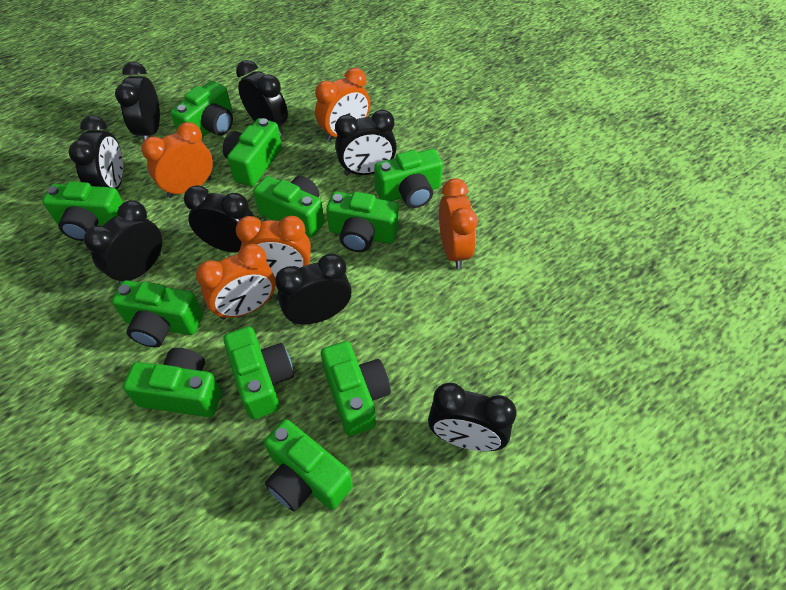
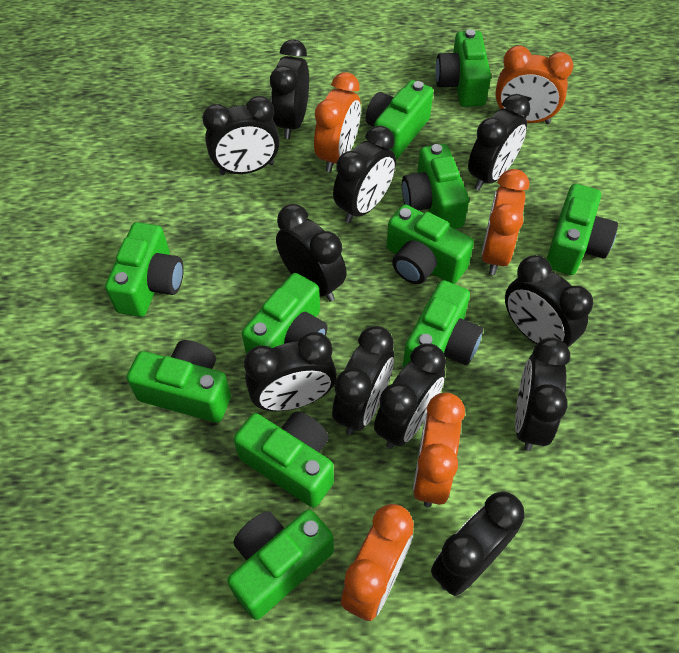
black clock: 8 -> 11

